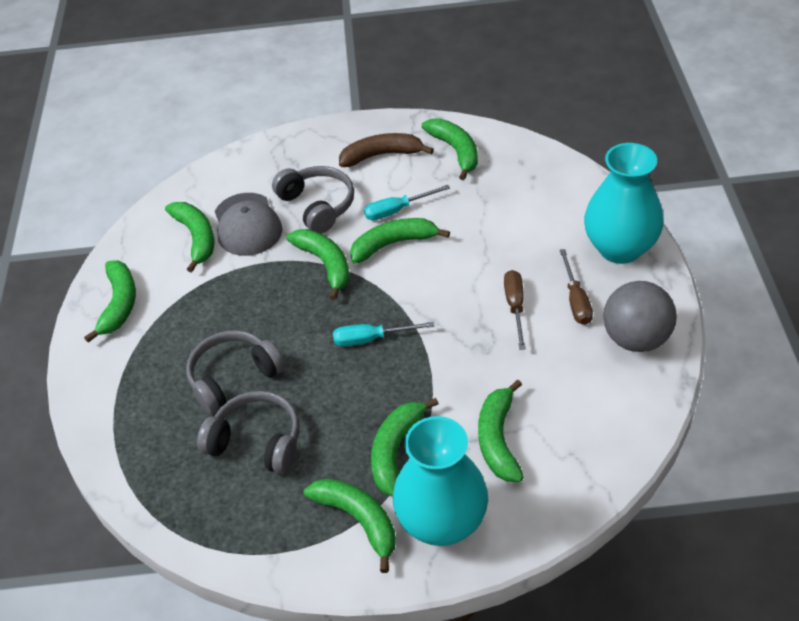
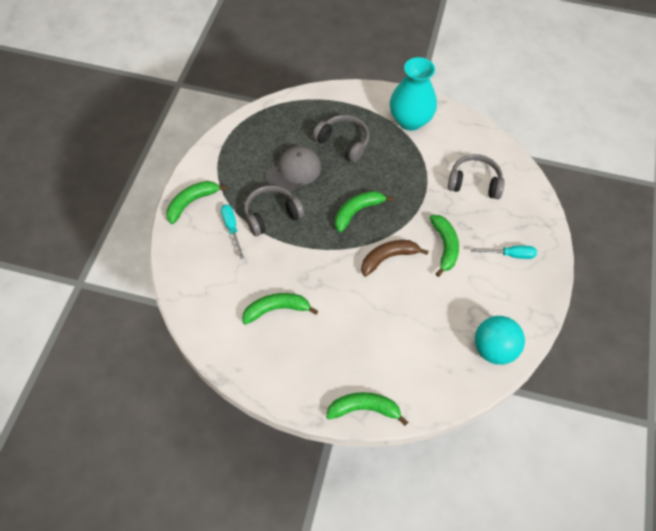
brown screwdriver: 2 -> 0
green banana: 8 -> 5
grey ball: 1 -> 0
turquoise ball: 0 -> 1
turquoise vase: 2 -> 1

